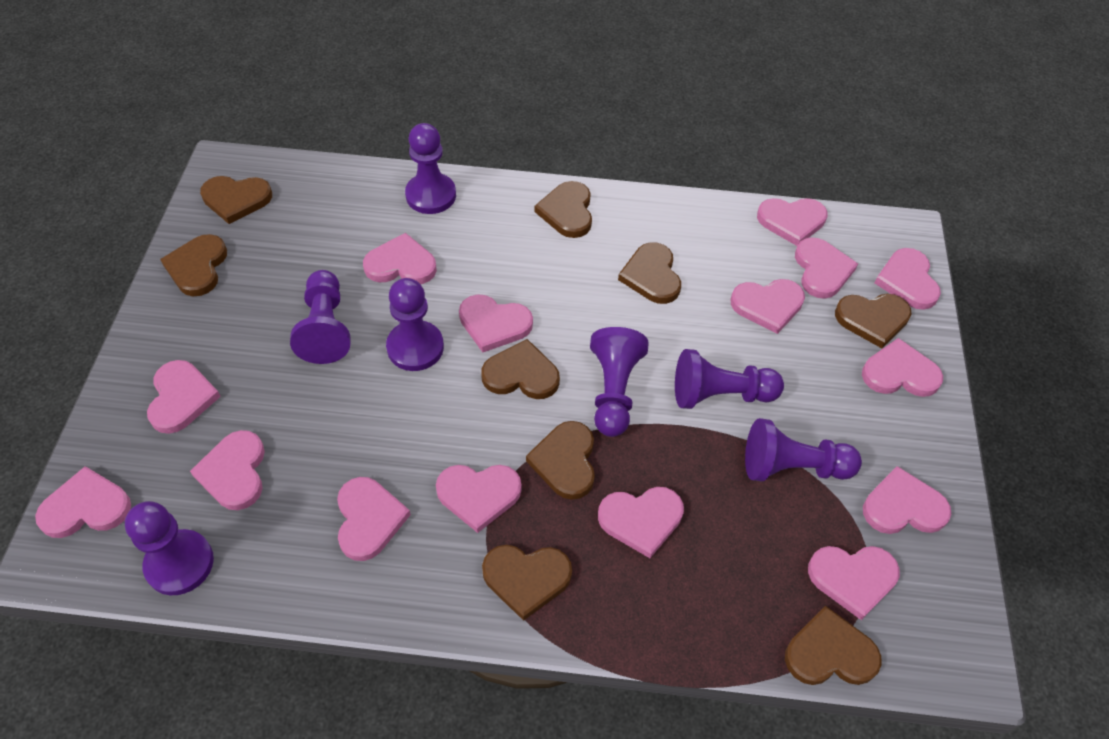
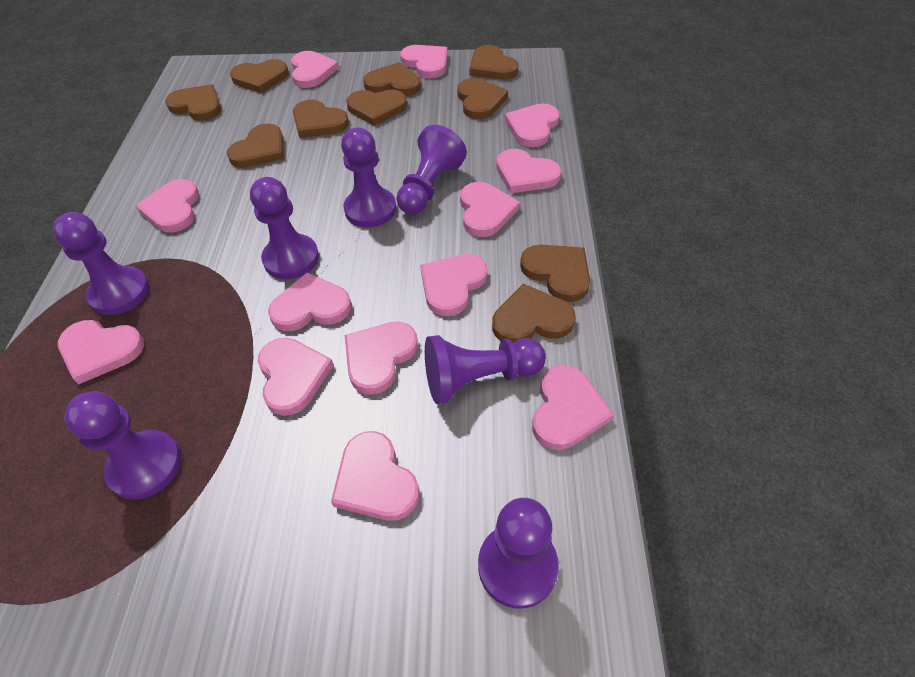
brown heart: 9 -> 10
pink heart: 15 -> 13

